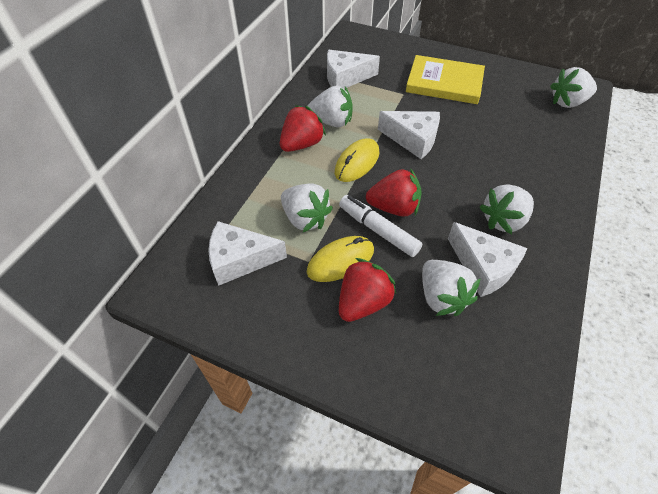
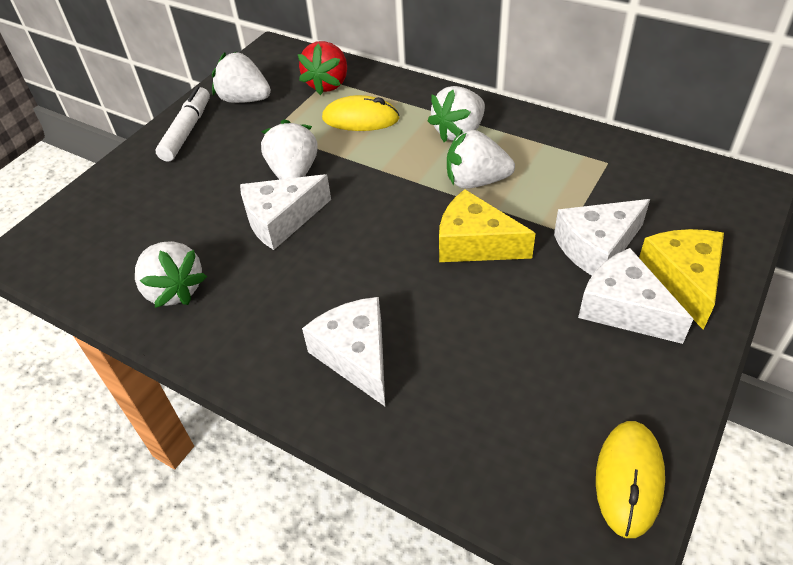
red strawberry: 3 -> 1
yellow book: 1 -> 0
yellow cheese: 0 -> 2

